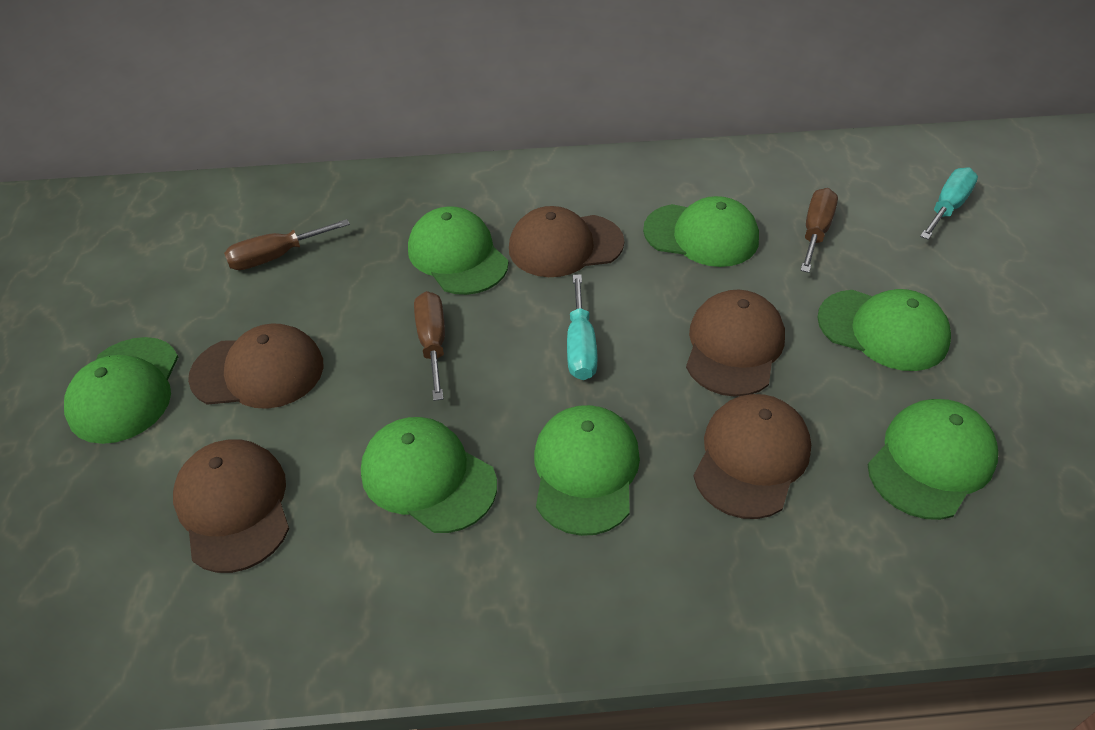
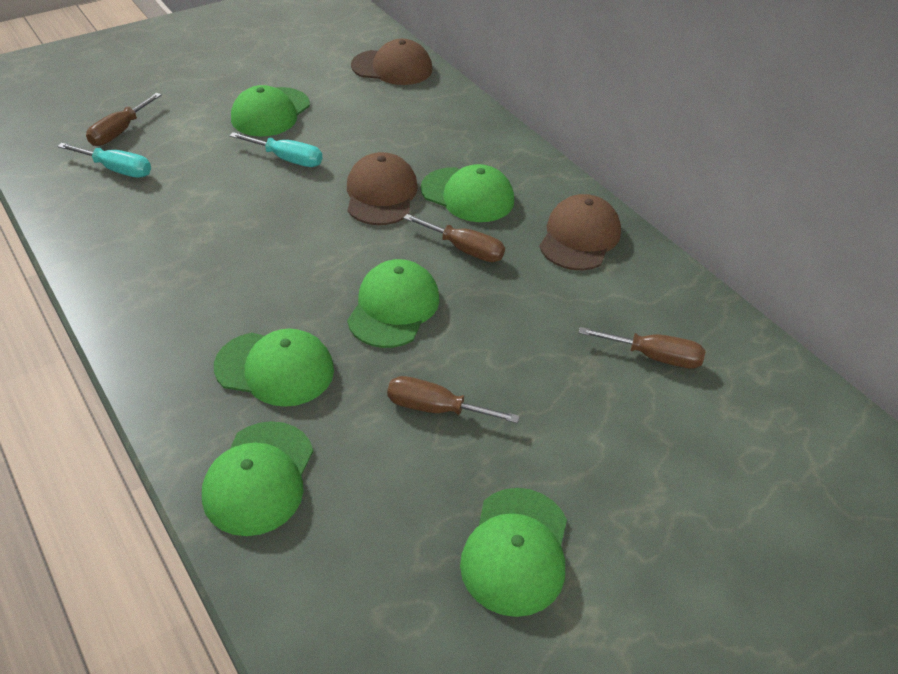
brown cap: 5 -> 3
brown screwdriver: 3 -> 4
green cap: 7 -> 6

